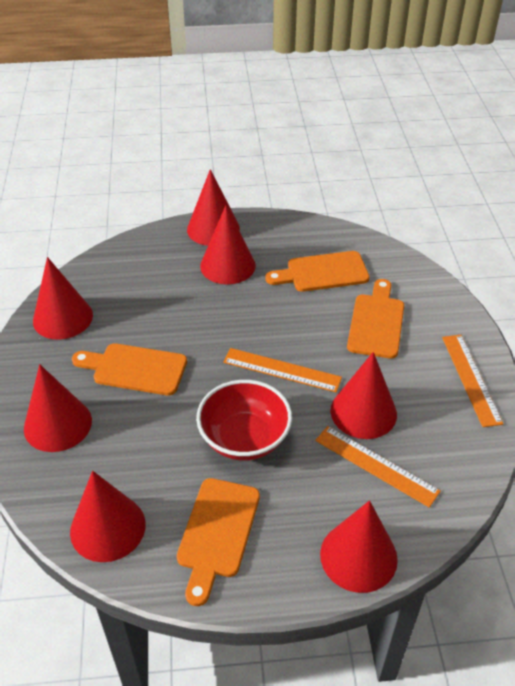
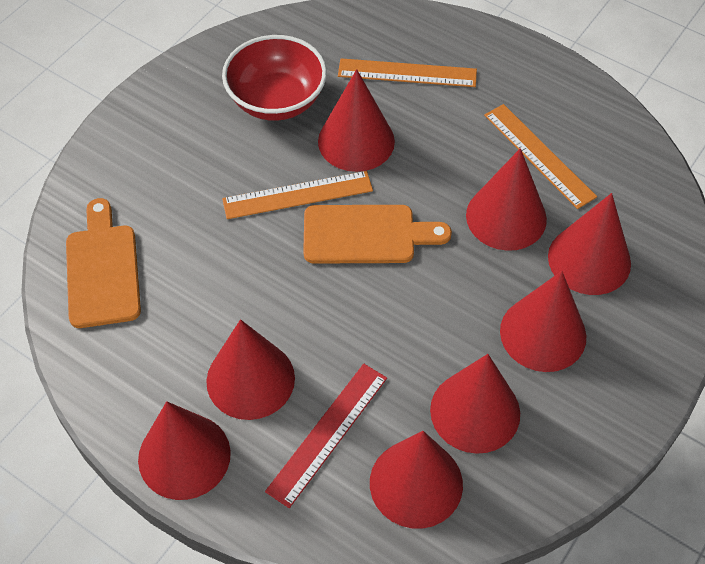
orange cutting board: 4 -> 2
red cone: 7 -> 8
red ruler: 0 -> 1

